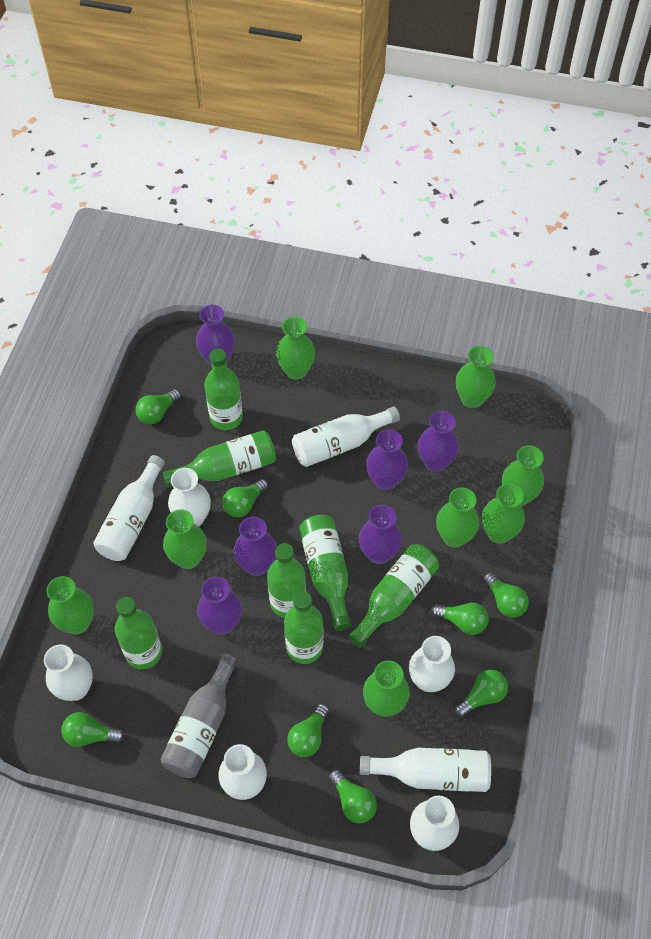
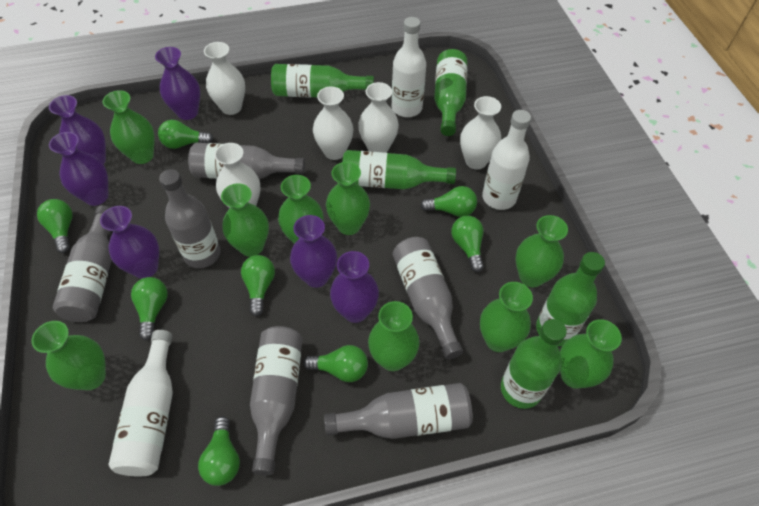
green bottle: 7 -> 5
green vase: 8 -> 9
grey bottle: 1 -> 6

